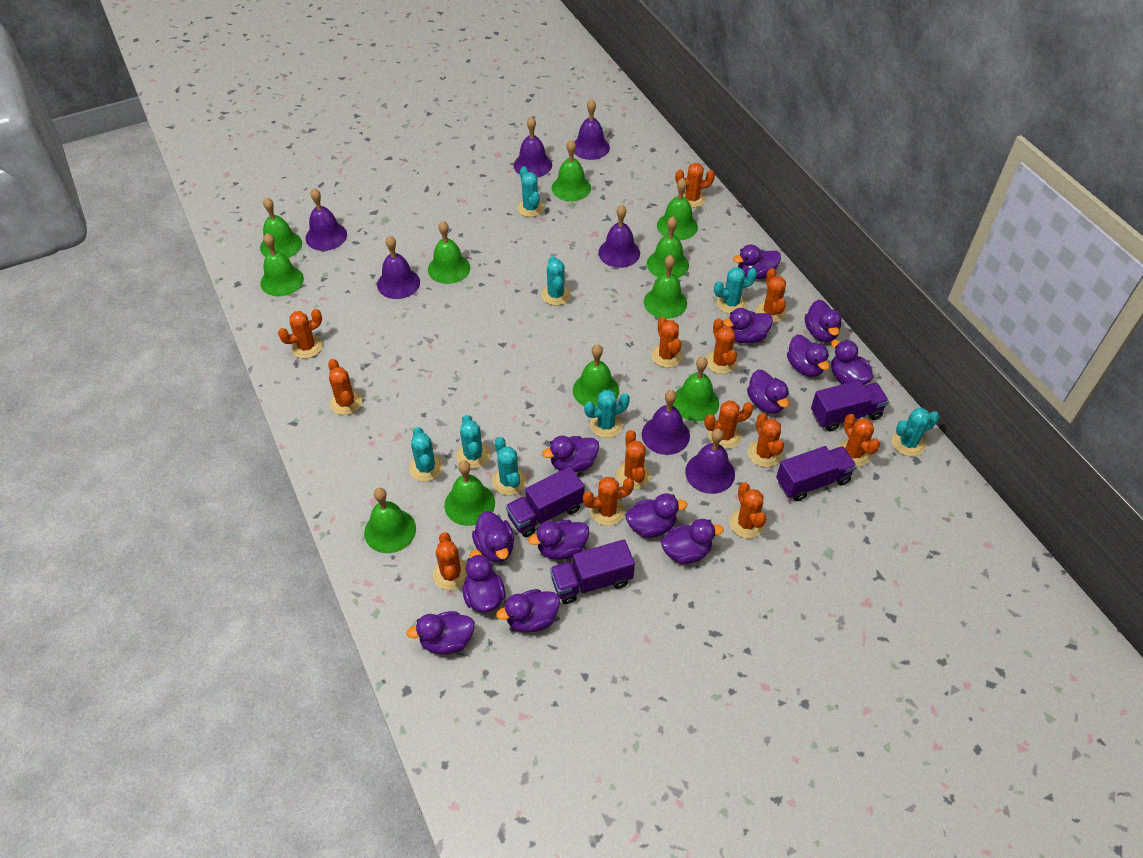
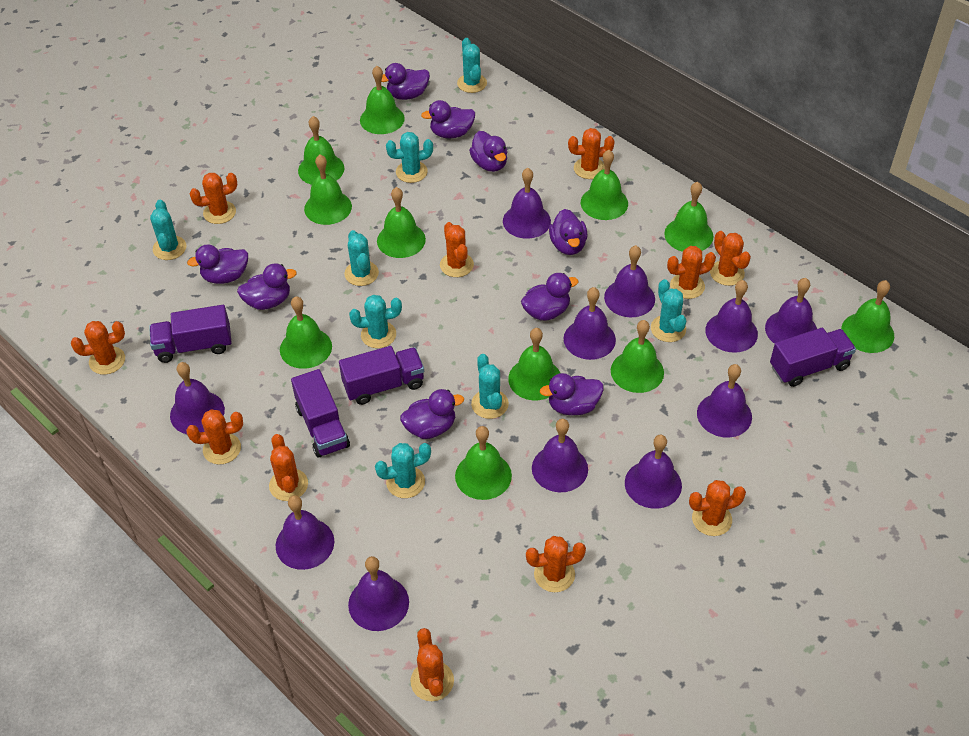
orange cactus: 13 -> 11
purple bell: 7 -> 11
purple duck: 14 -> 9

